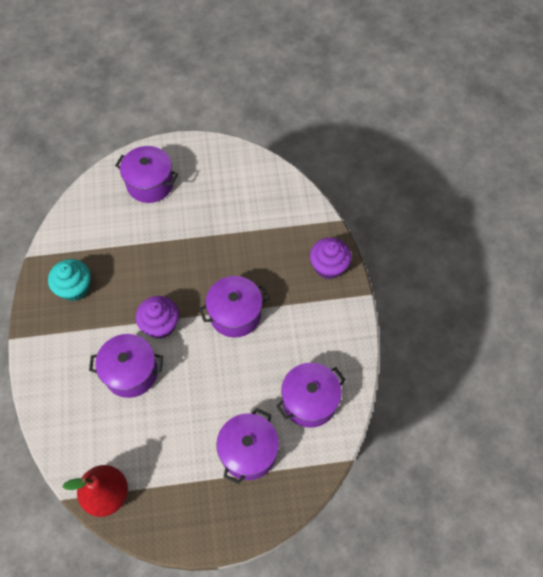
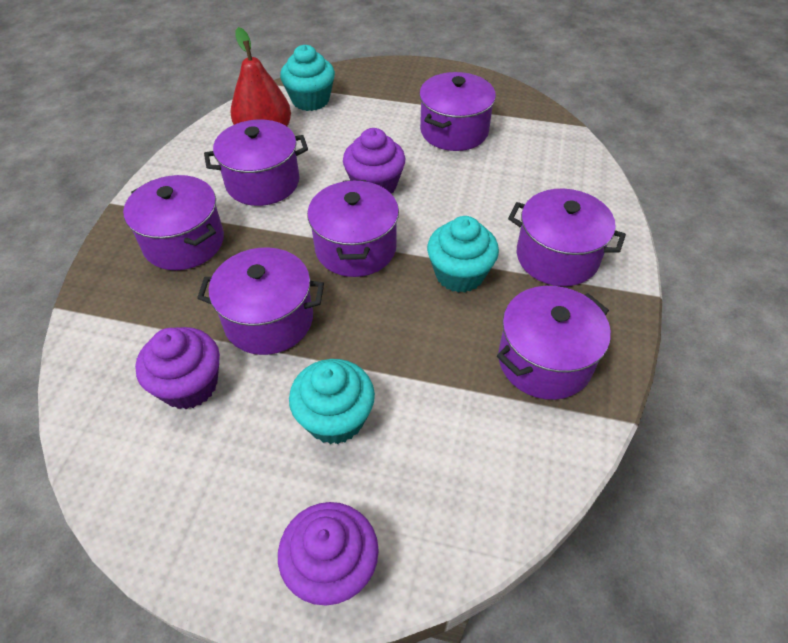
purple cupcake: 2 -> 3
purple pot: 5 -> 7
turquoise cupcake: 1 -> 3

